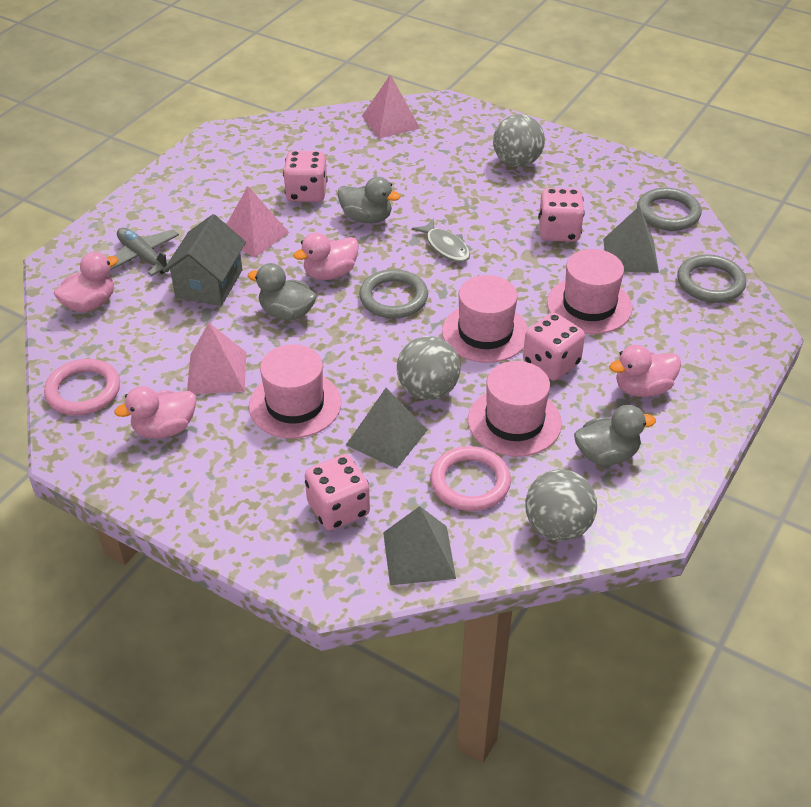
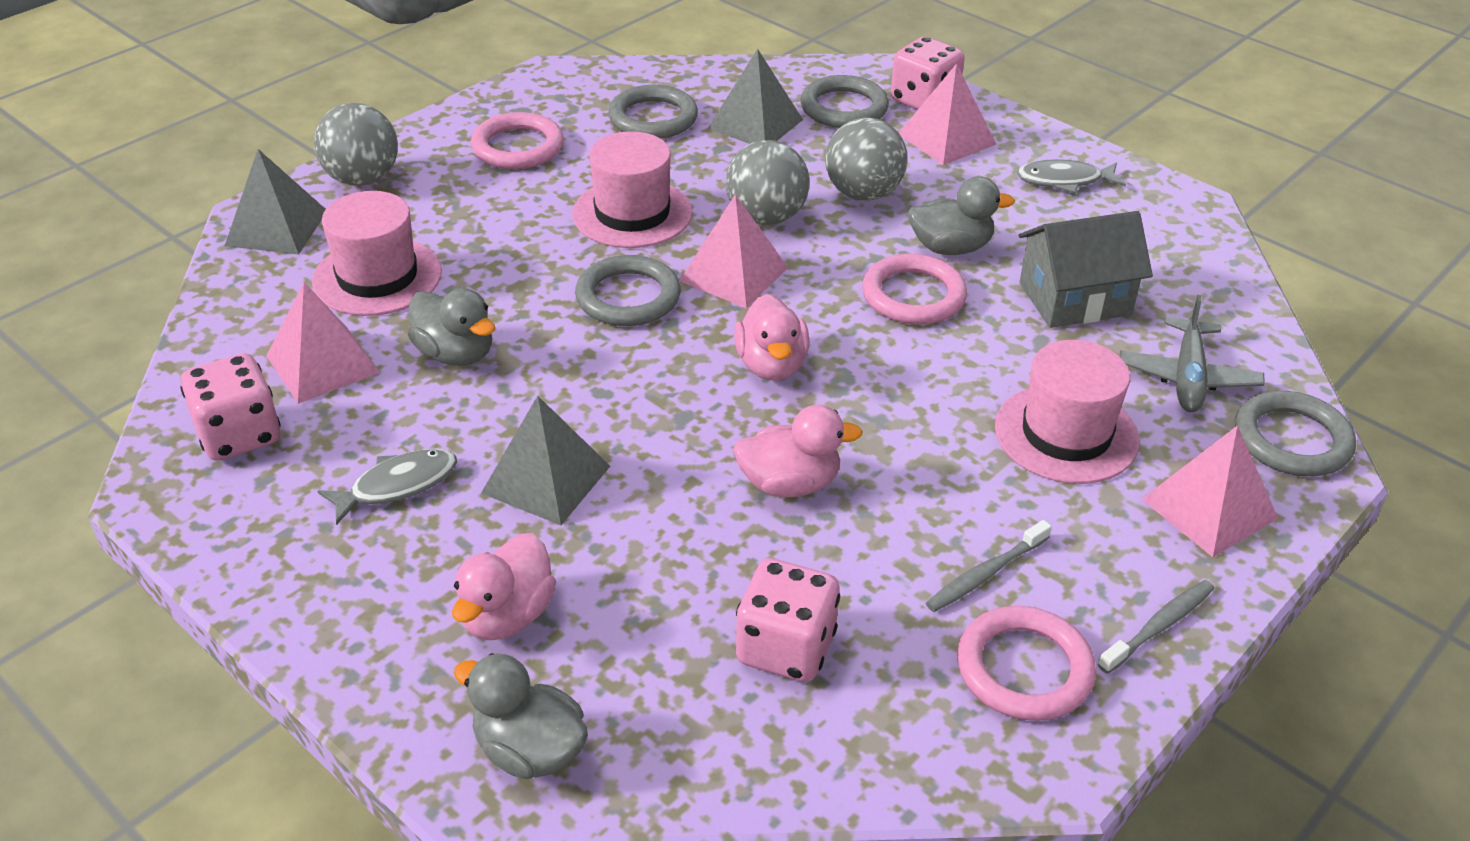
grey fish: 1 -> 2
grey ring: 3 -> 4
grey toothbrush: 0 -> 2
pink dice: 4 -> 3
pink duck: 4 -> 3
pink hat: 4 -> 3
pink pyramid: 3 -> 4
pink ring: 2 -> 3

